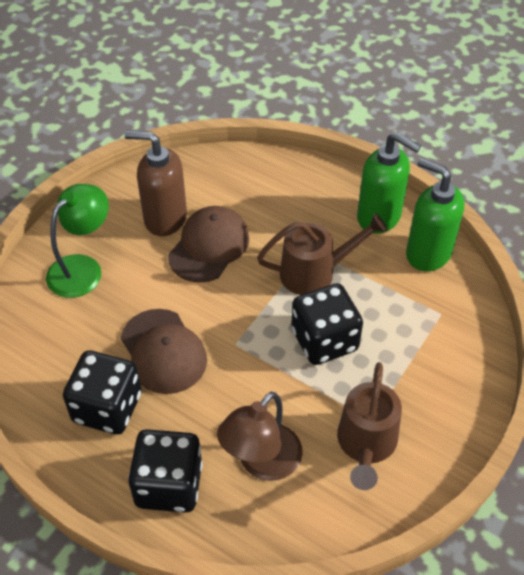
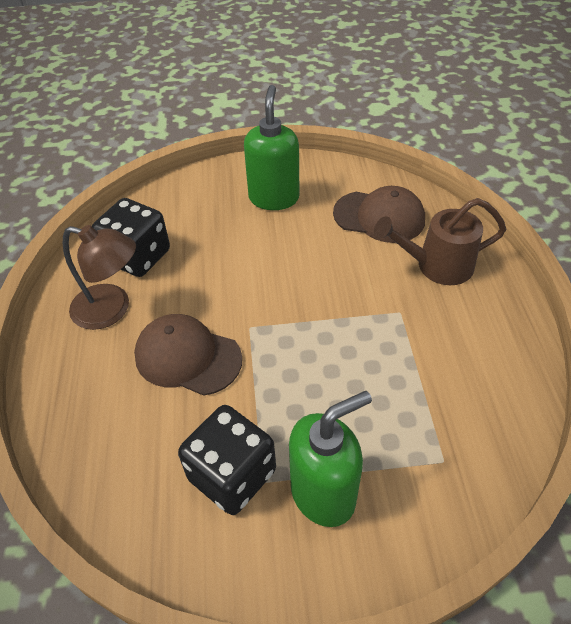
black dice: 3 -> 2
brown soap dispenser: 1 -> 0
brown watering can: 2 -> 1
green lamp: 1 -> 0

